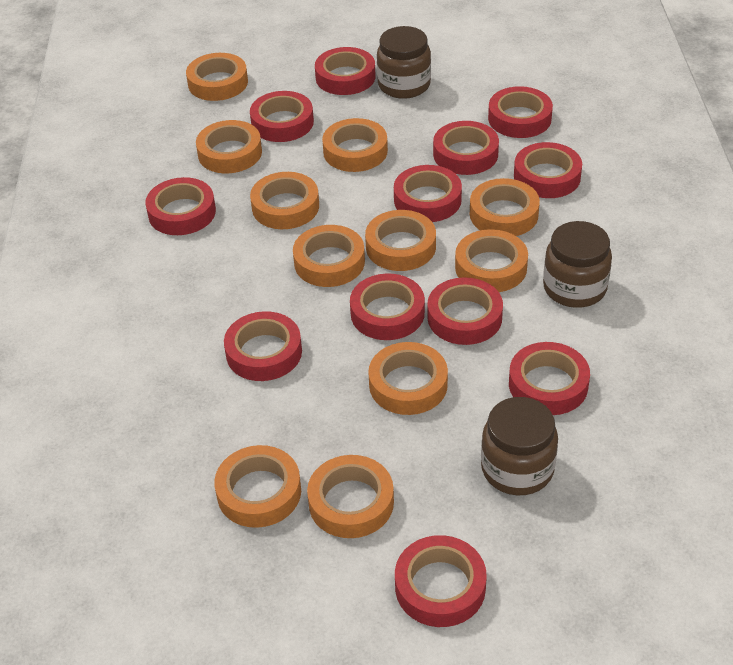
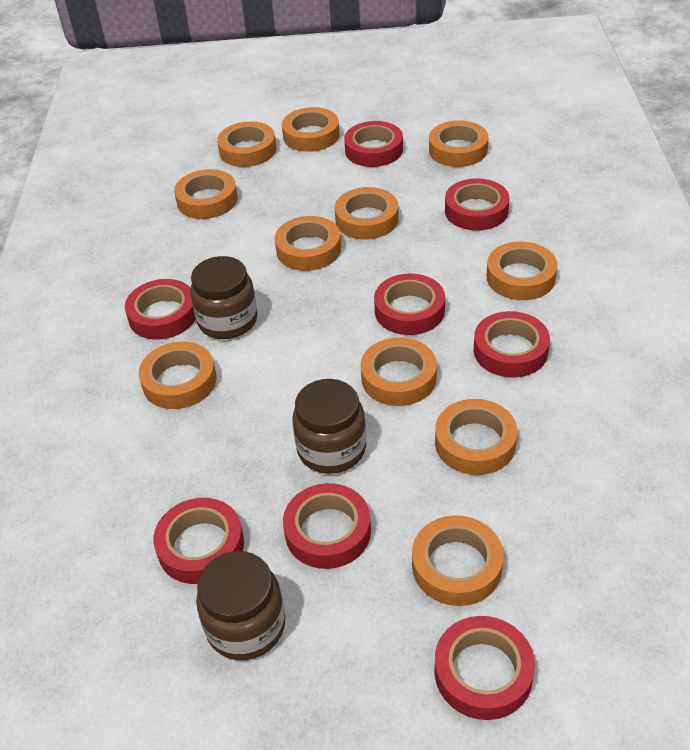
red tape: 12 -> 8

